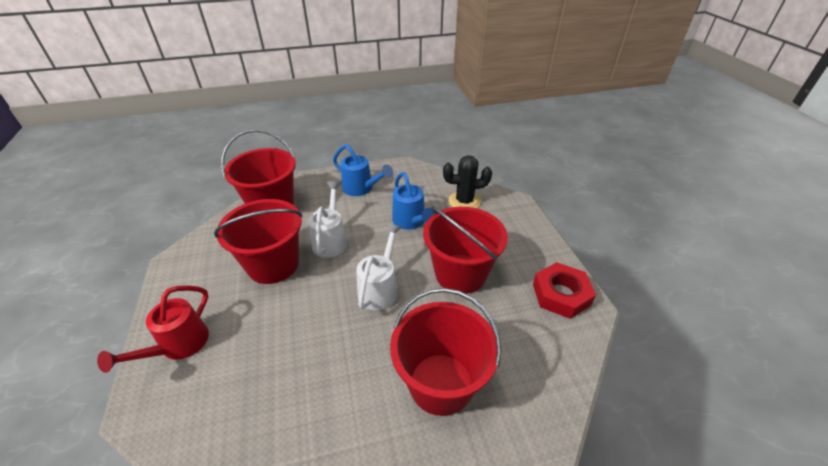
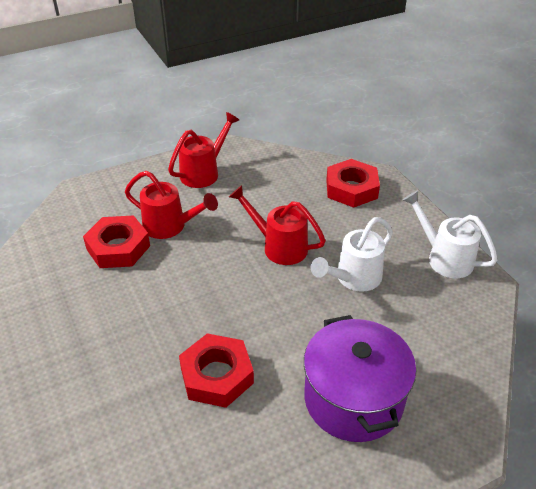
black cactus: 1 -> 0
blue watering can: 2 -> 0
purple pot: 0 -> 1
red bucket: 4 -> 0
red nut: 1 -> 3
red watering can: 1 -> 3

